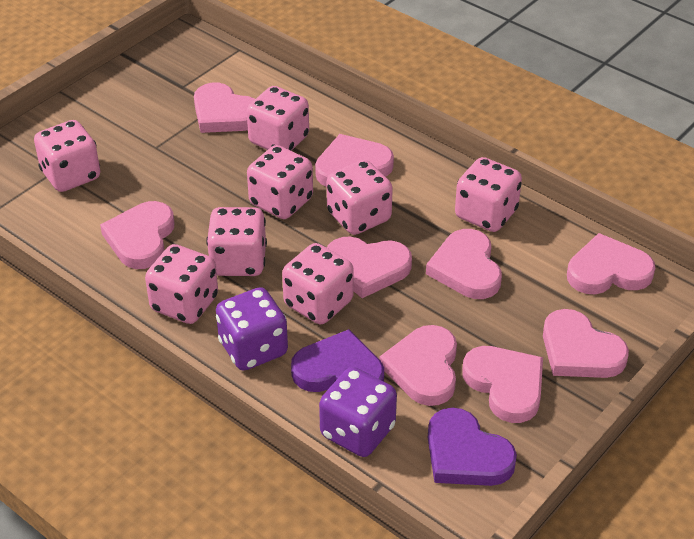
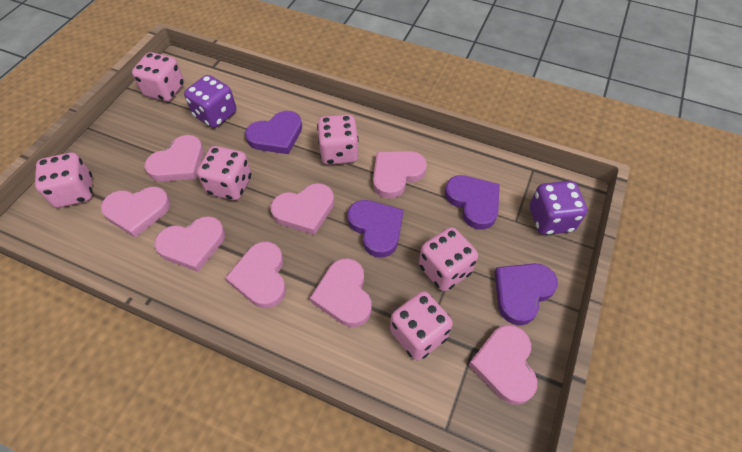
pink dice: 8 -> 6
pink heart: 9 -> 8
purple heart: 2 -> 4

